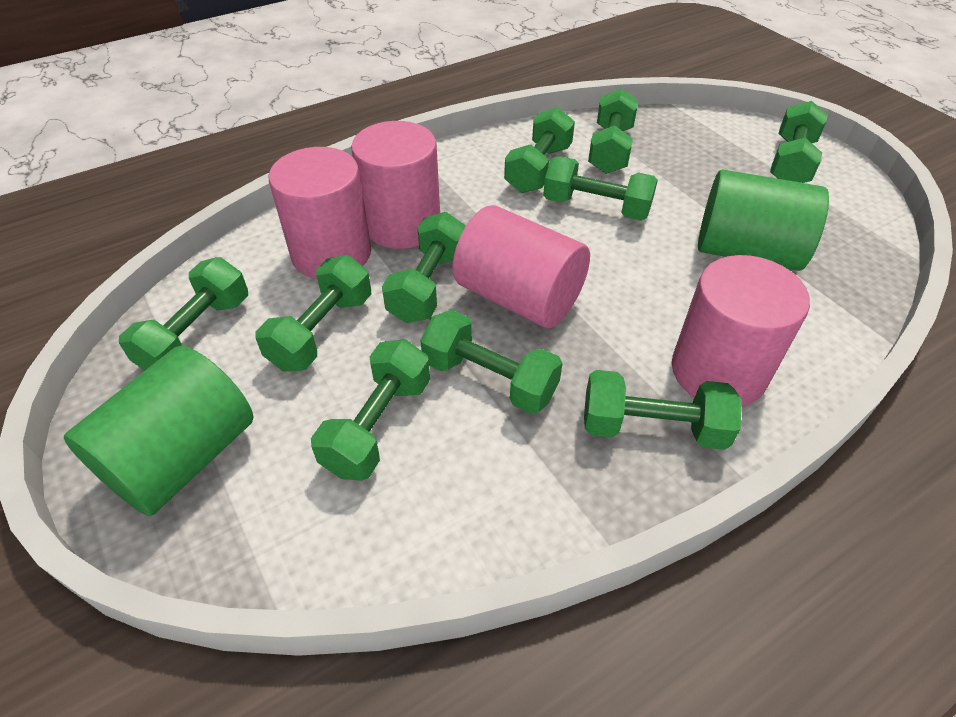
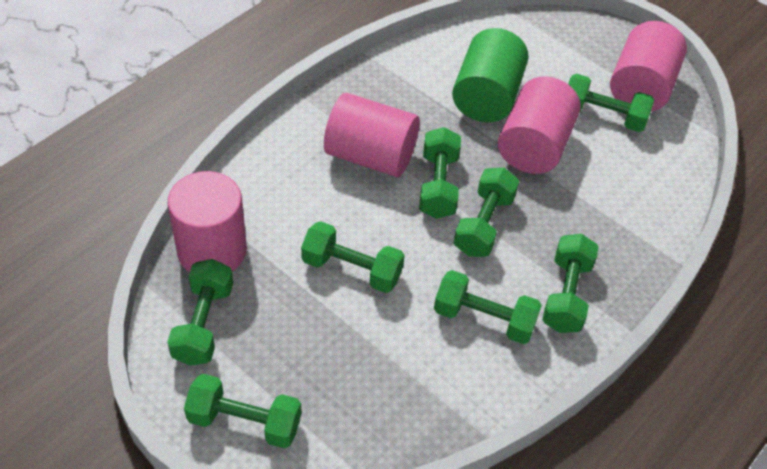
green cylinder: 2 -> 1
green dumbbell: 10 -> 8

